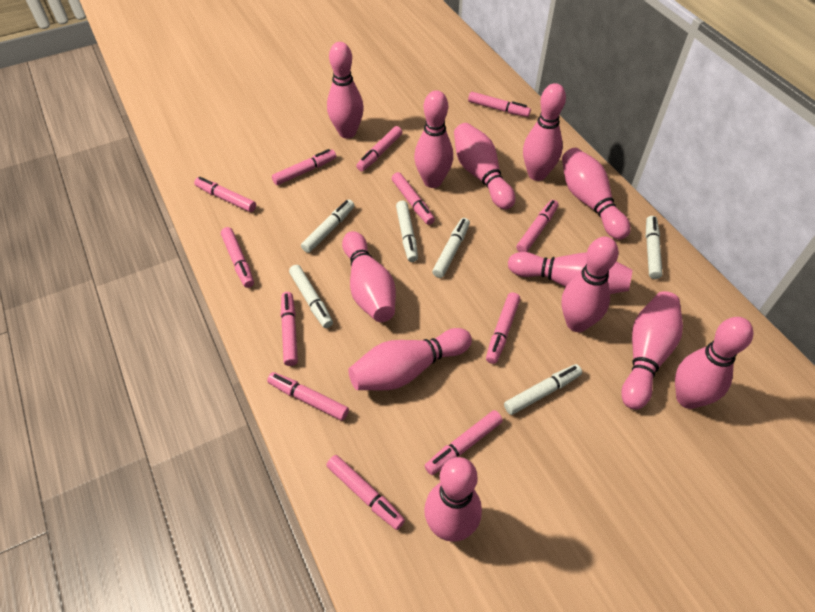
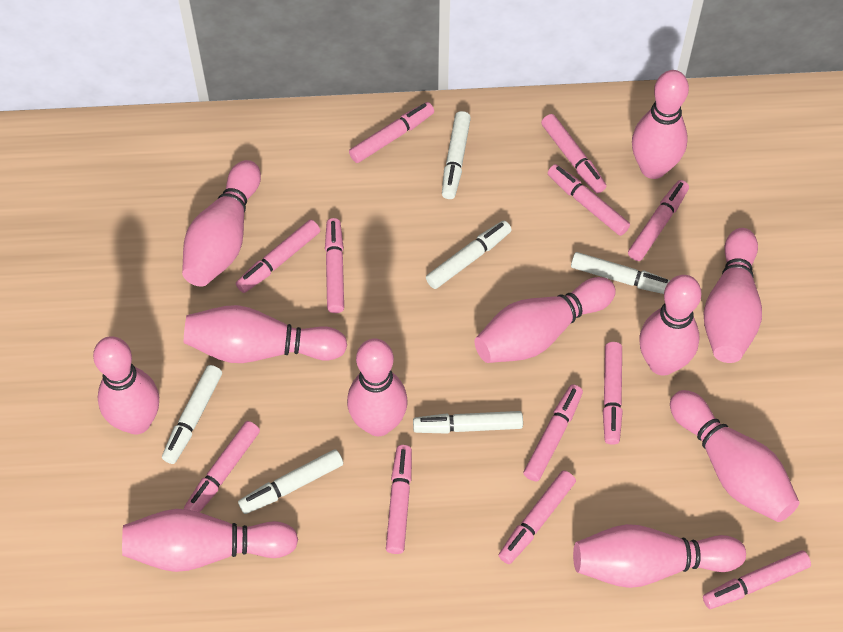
pink bowling pin: 12 -> 11

